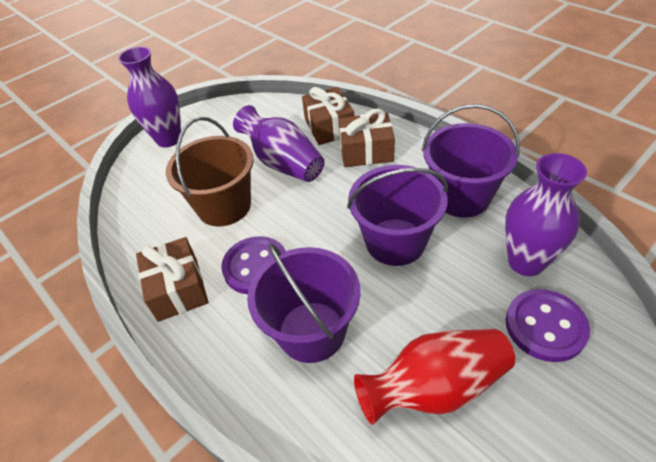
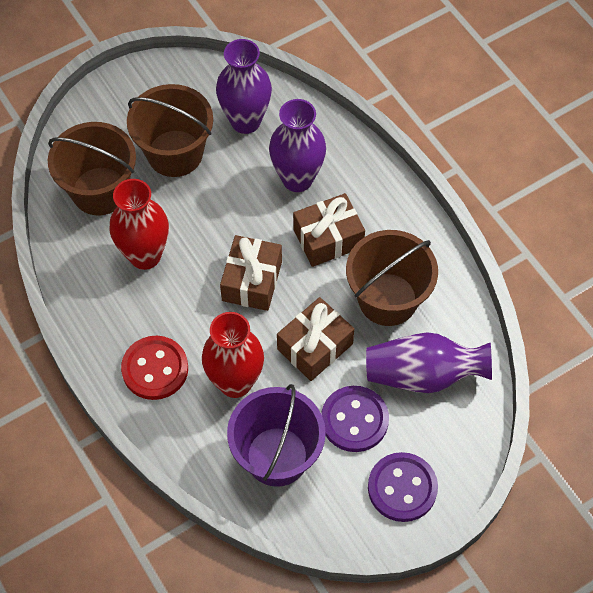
brown bucket: 1 -> 3
purple bucket: 3 -> 1
red button: 0 -> 1
red vase: 1 -> 2

